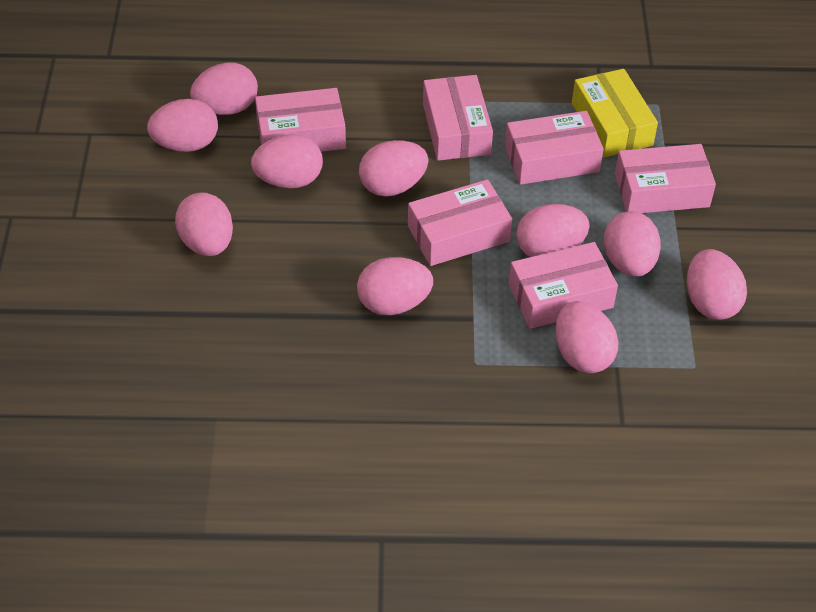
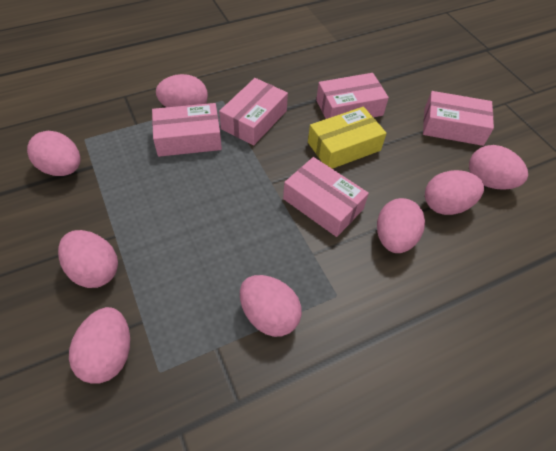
pink box: 6 -> 5
pink egg: 10 -> 8

